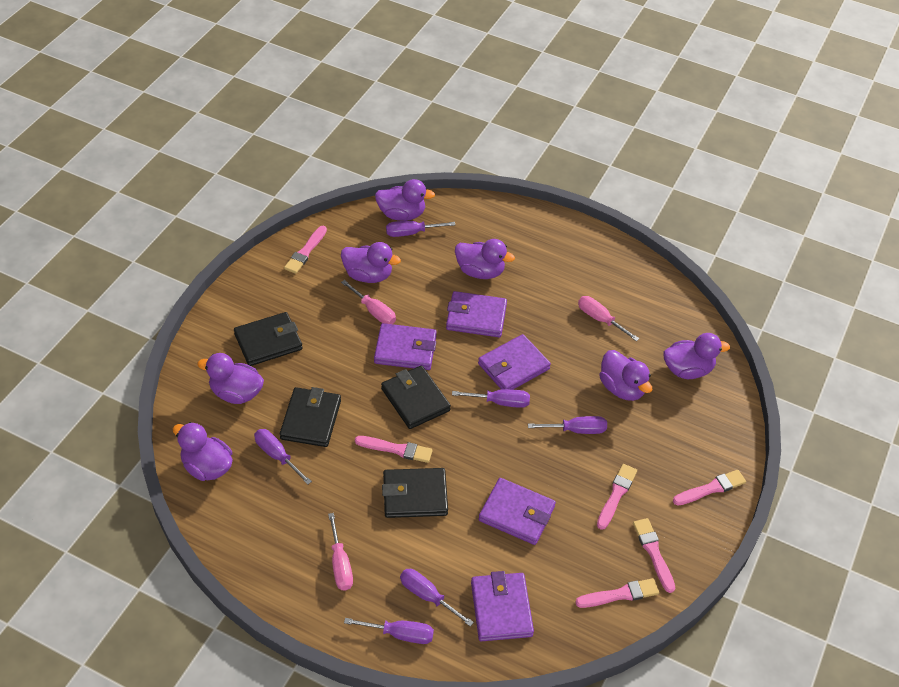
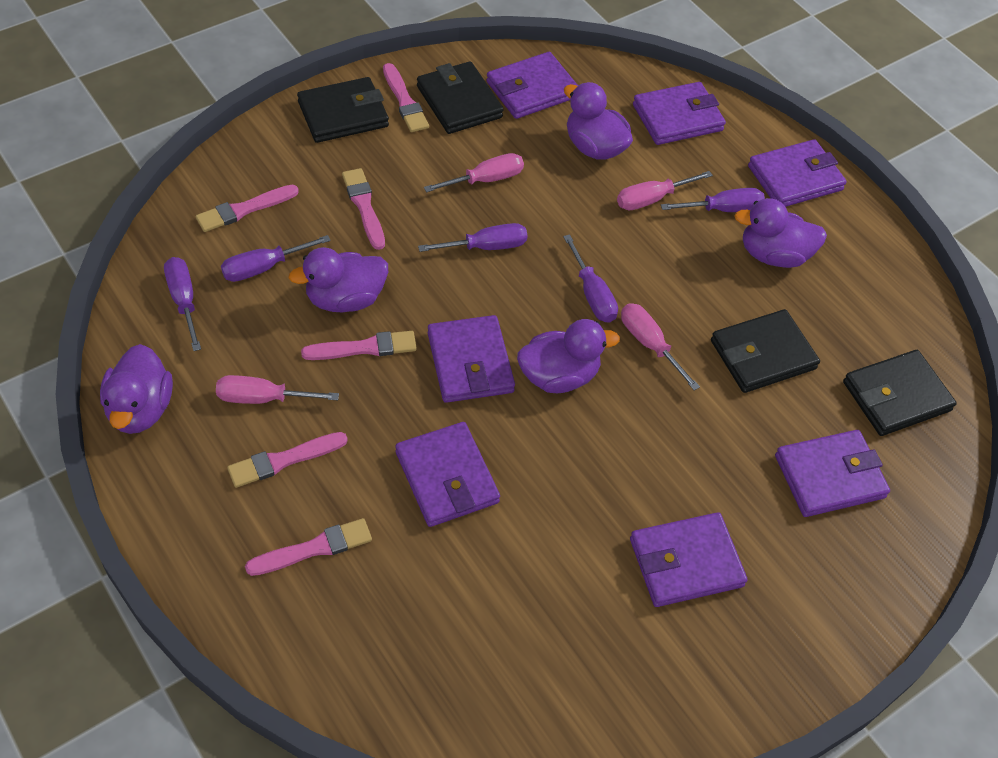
pink screwdriver: 3 -> 4
purple duck: 7 -> 5
purple screwdriver: 6 -> 5
purple wallet: 5 -> 7

